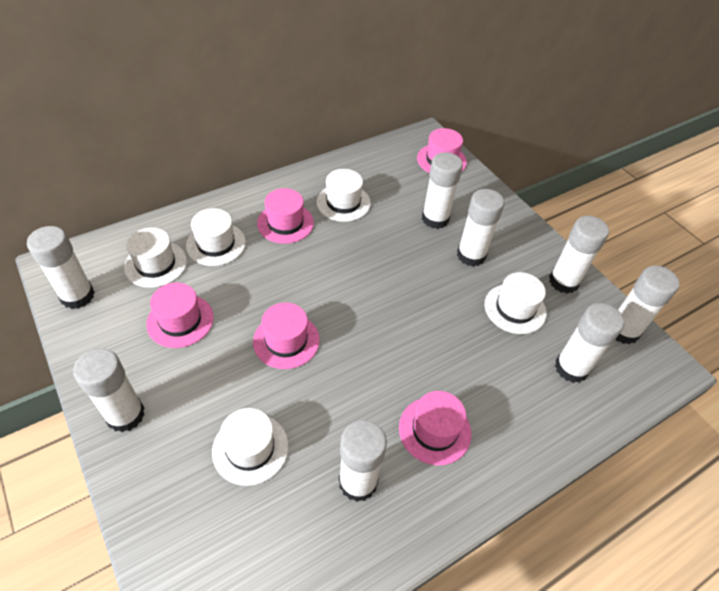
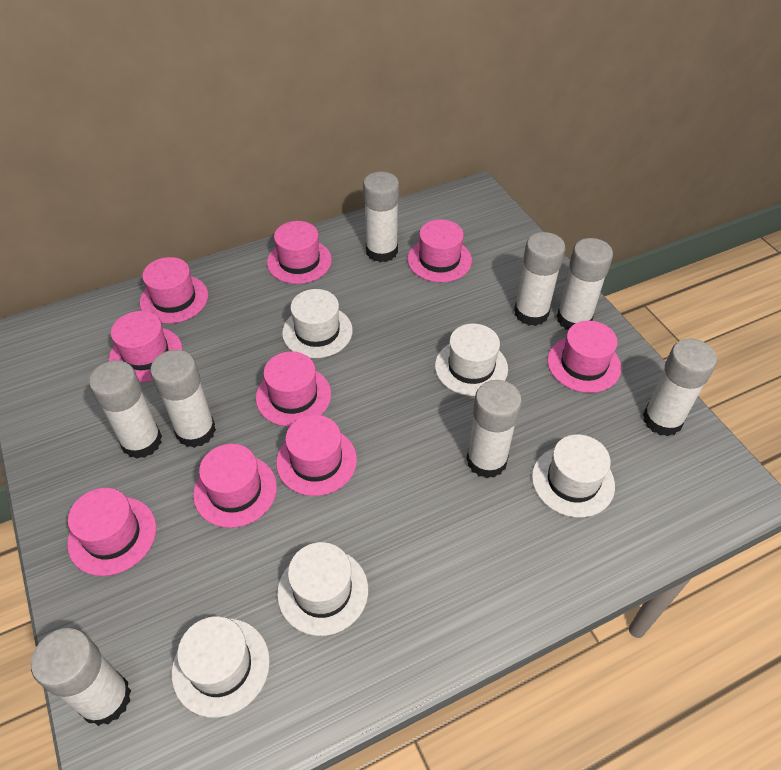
pink hat: 5 -> 9

